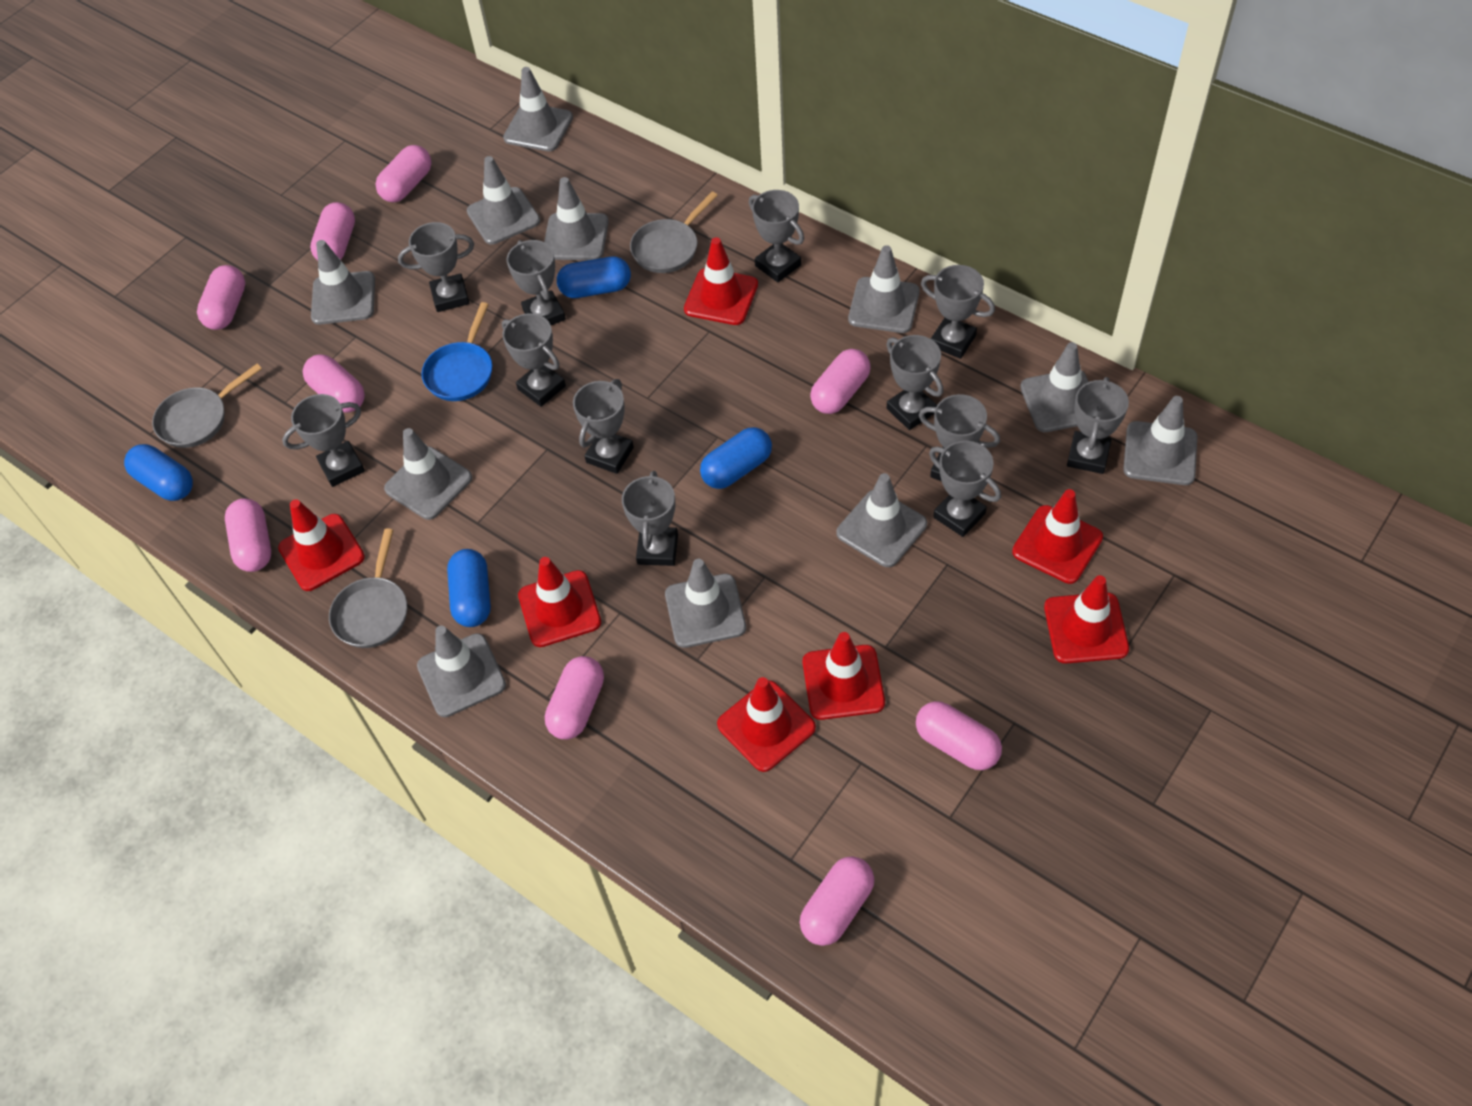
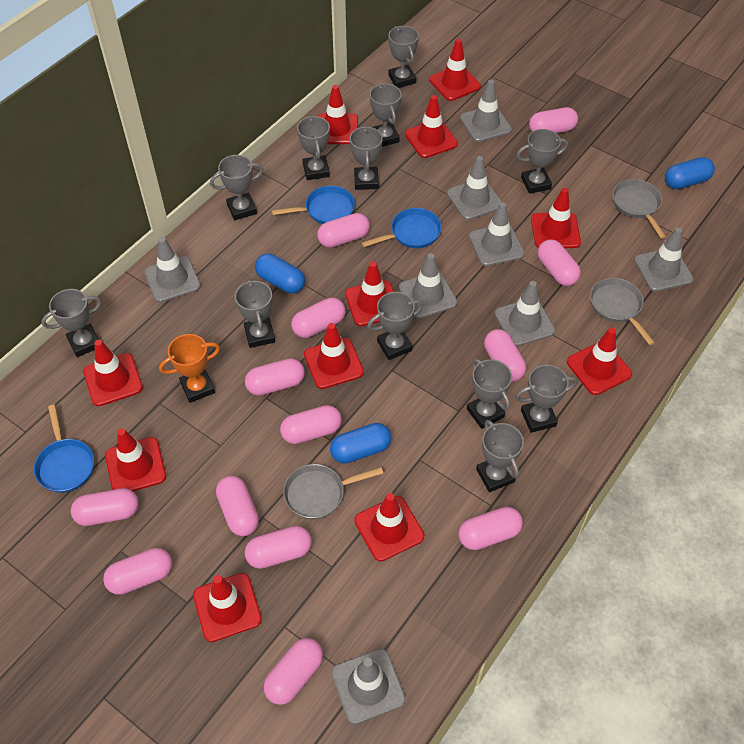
blue capsule: 4 -> 3
blue pan: 1 -> 3
grey traffic cone: 11 -> 8
orange trophy: 0 -> 1
pink capsule: 9 -> 13
red traffic cone: 7 -> 11

